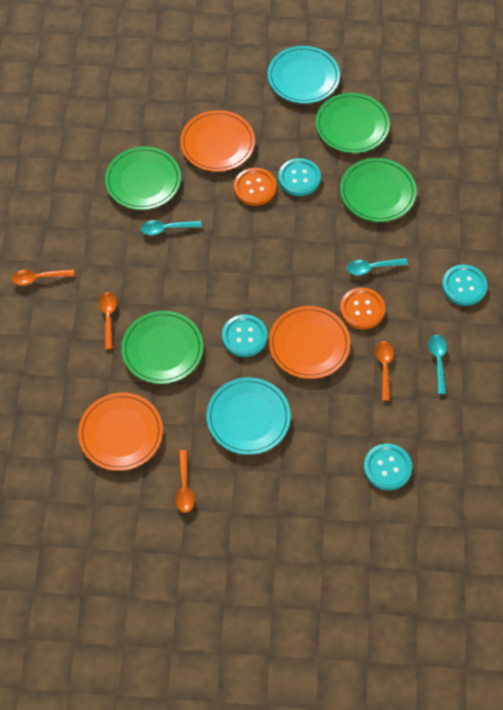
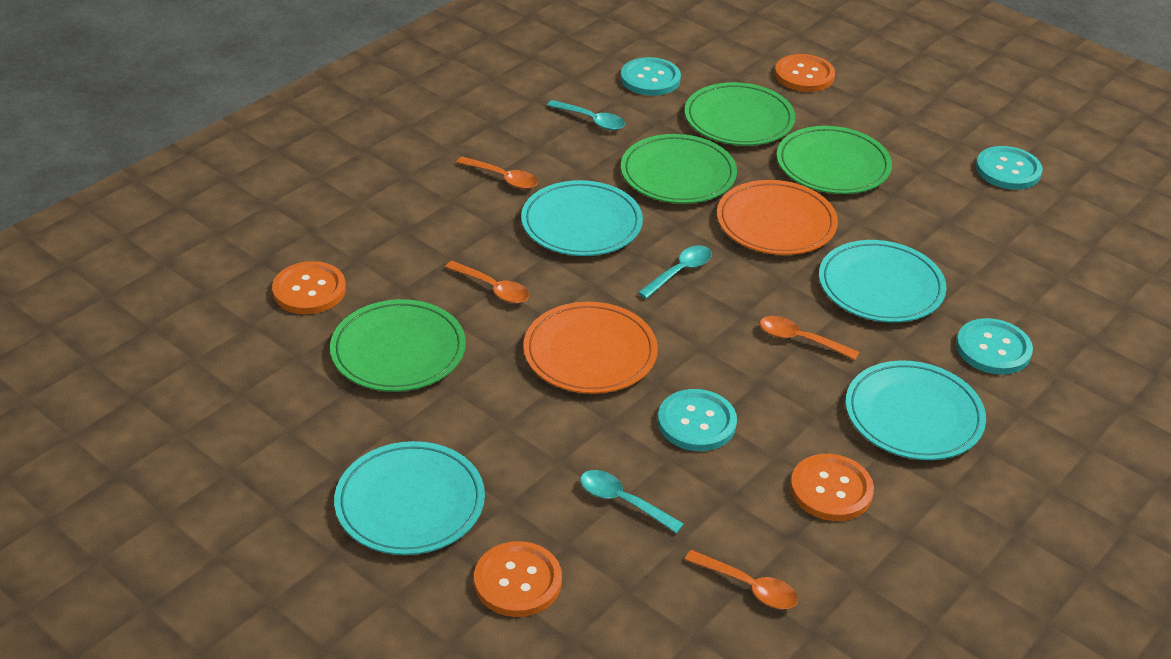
orange button: 2 -> 4
orange plate: 3 -> 2
turquoise plate: 2 -> 4

